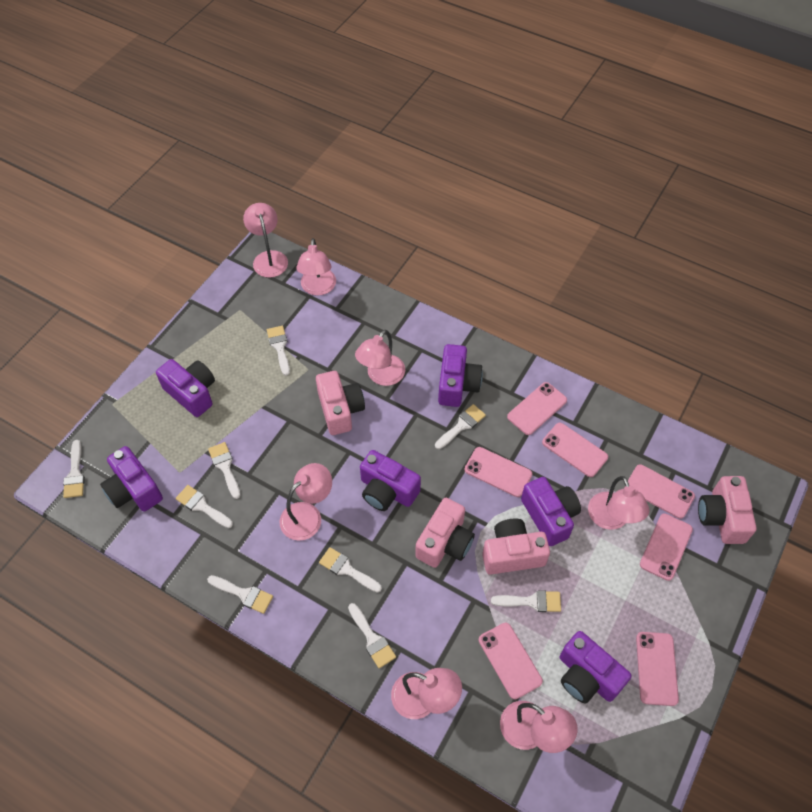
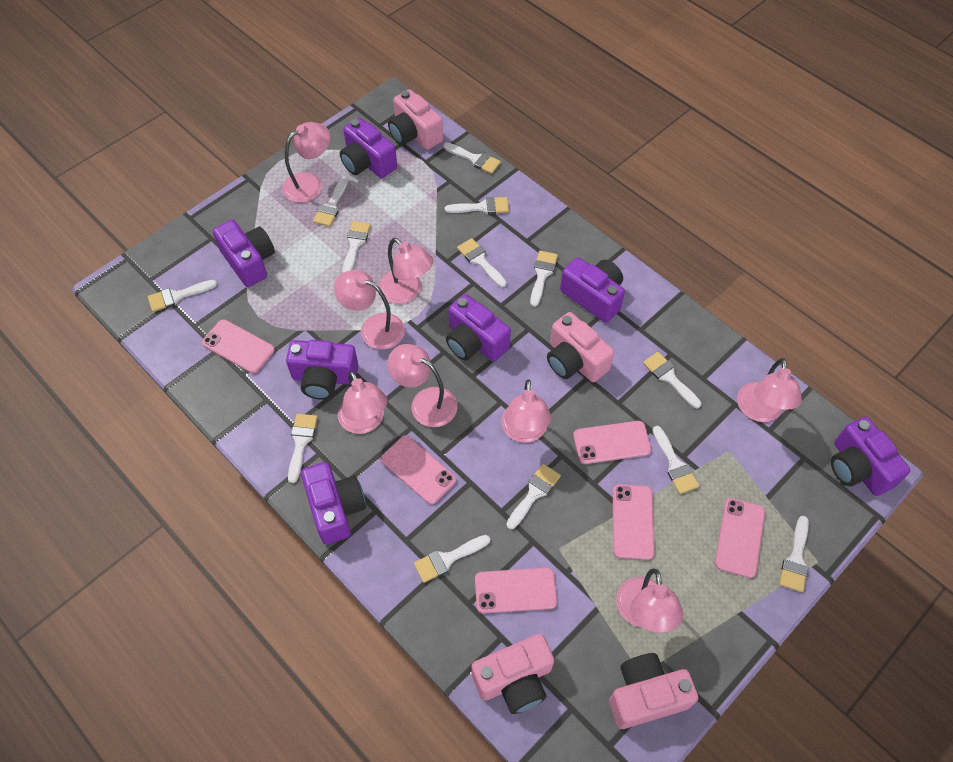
pink lamp: 7 -> 8
pink phone: 7 -> 6
purple camera: 6 -> 7
white brush: 9 -> 13

